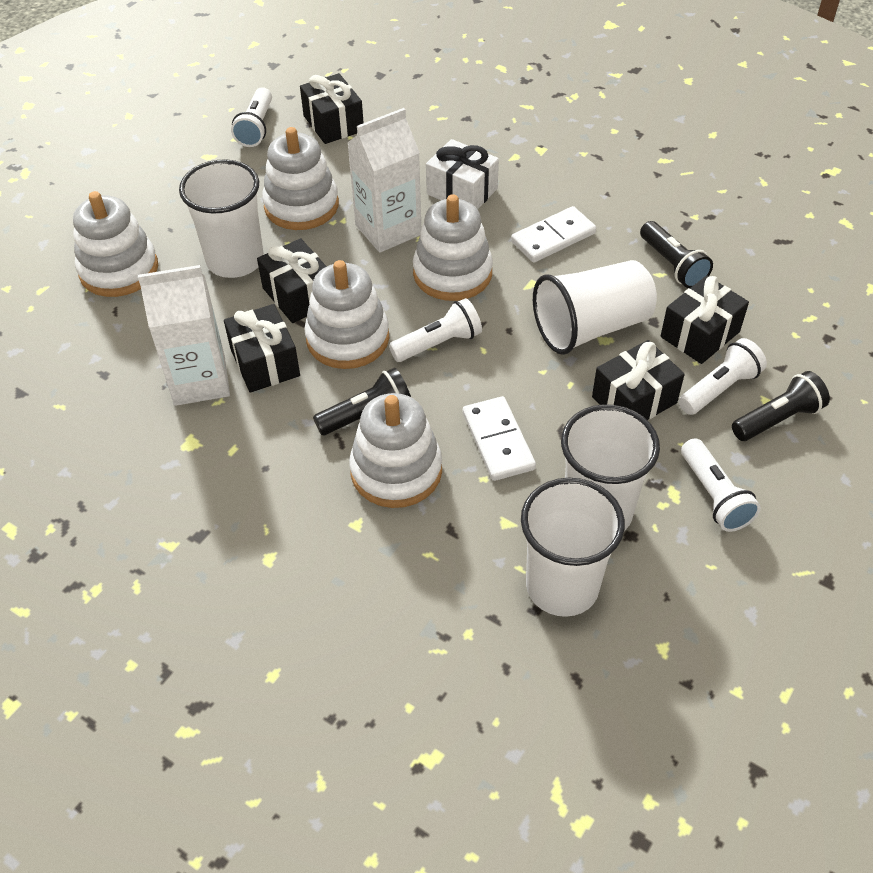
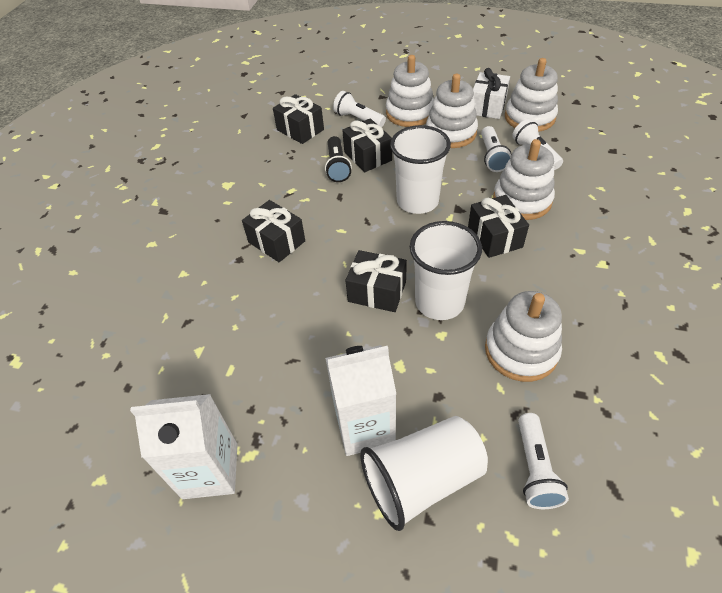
black flashlight: 3 -> 1
white cup: 4 -> 3
white domino: 2 -> 0

